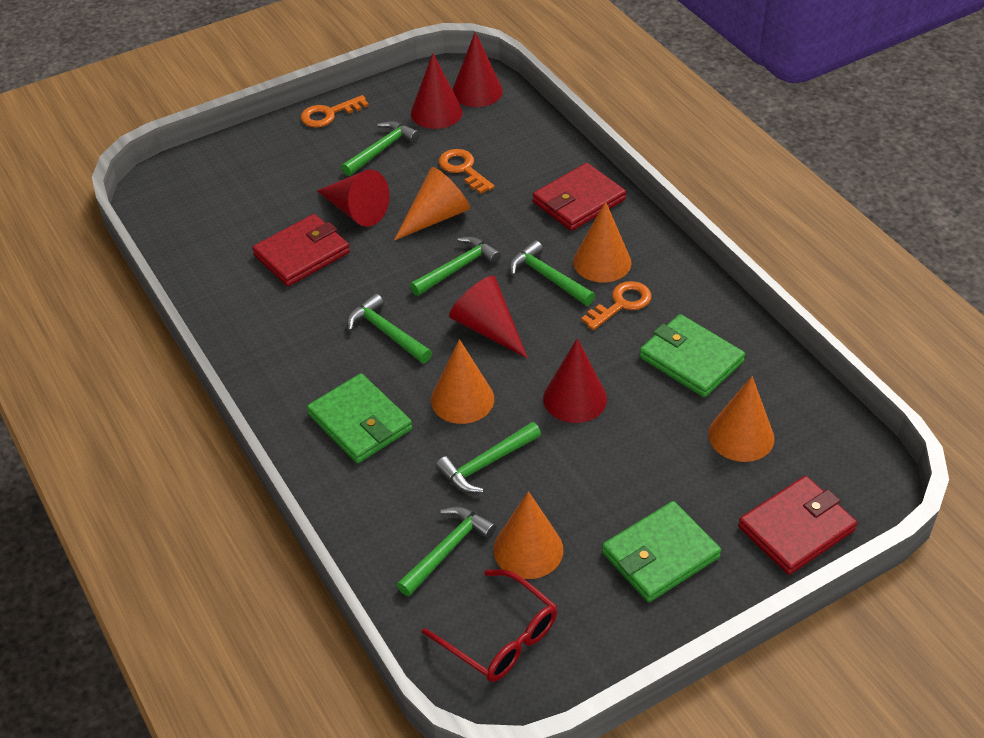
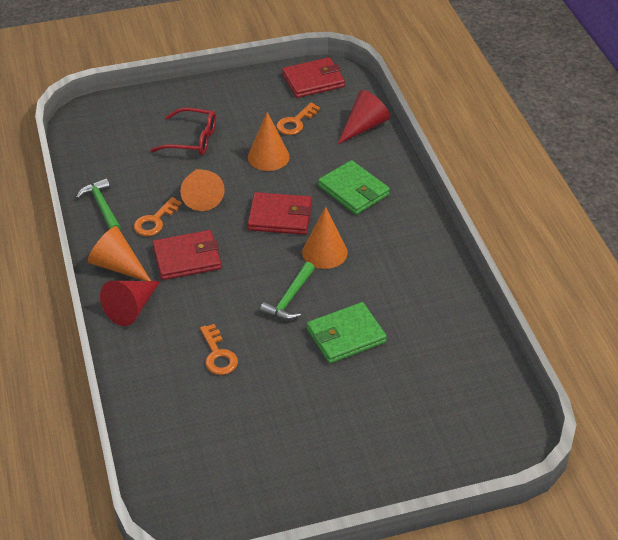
green hammer: 6 -> 2
green wallet: 3 -> 2
orange cone: 5 -> 4
red cone: 5 -> 2

